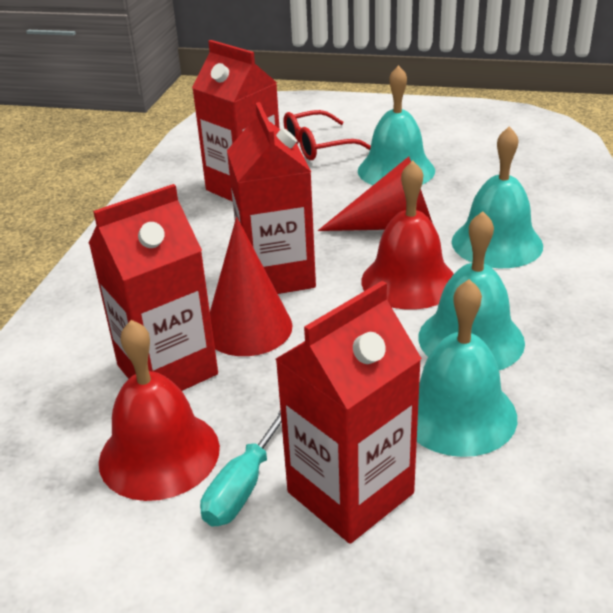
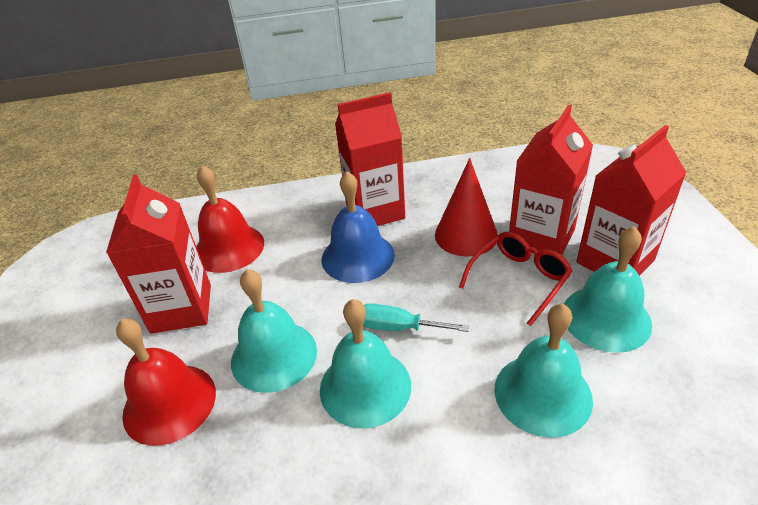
blue bell: 0 -> 1
red cone: 2 -> 1

